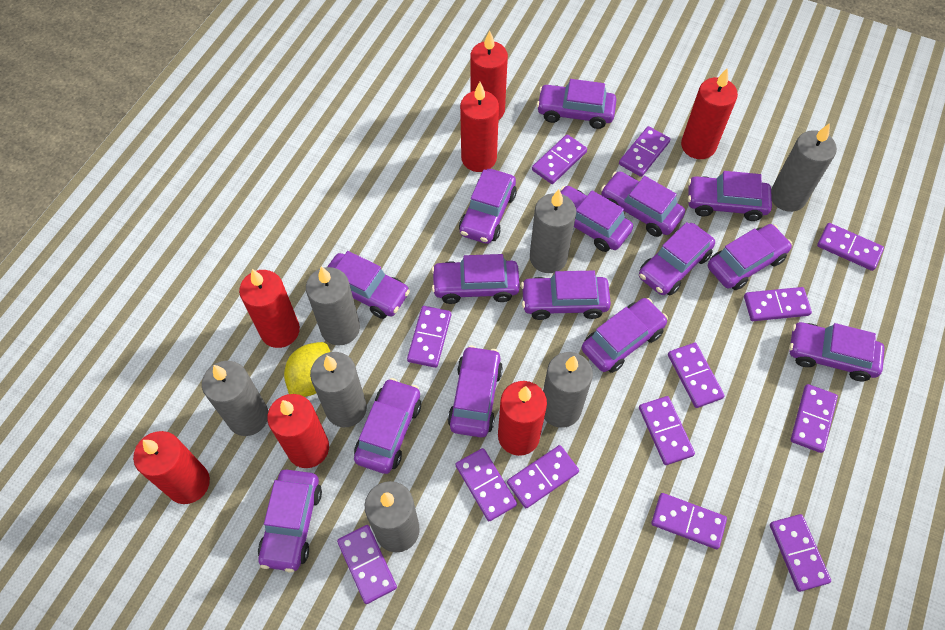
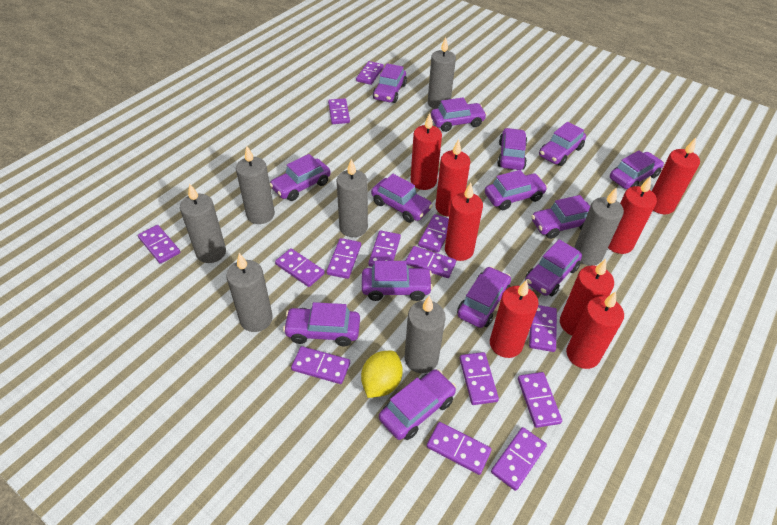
purple car: 15 -> 14
purple domino: 13 -> 14
red candle: 7 -> 8

